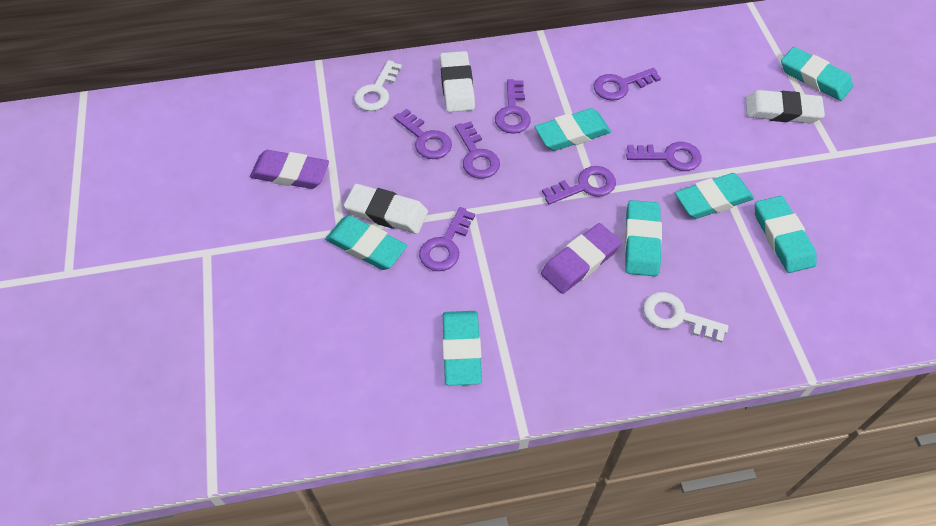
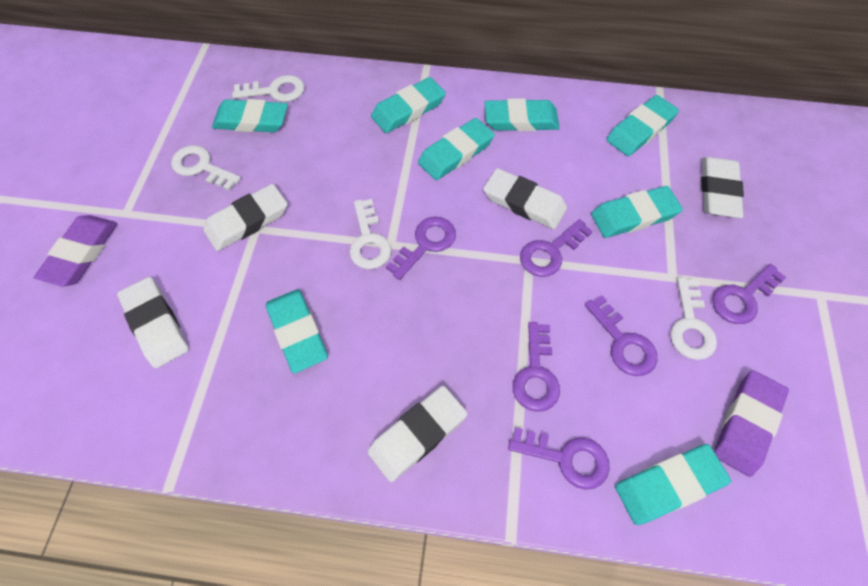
purple key: 7 -> 6
turquoise eraser: 7 -> 8
white eraser: 3 -> 5
white key: 2 -> 4

